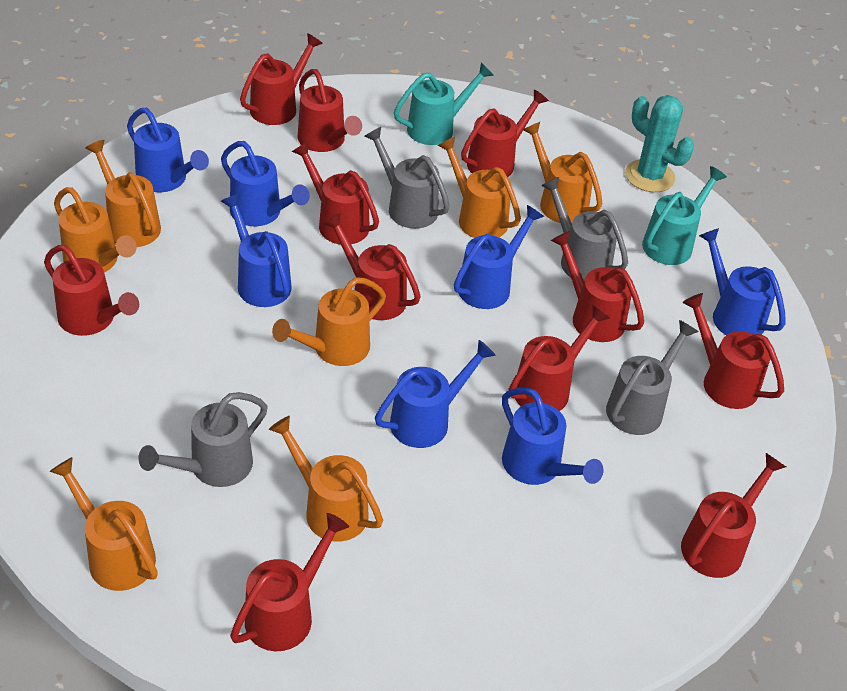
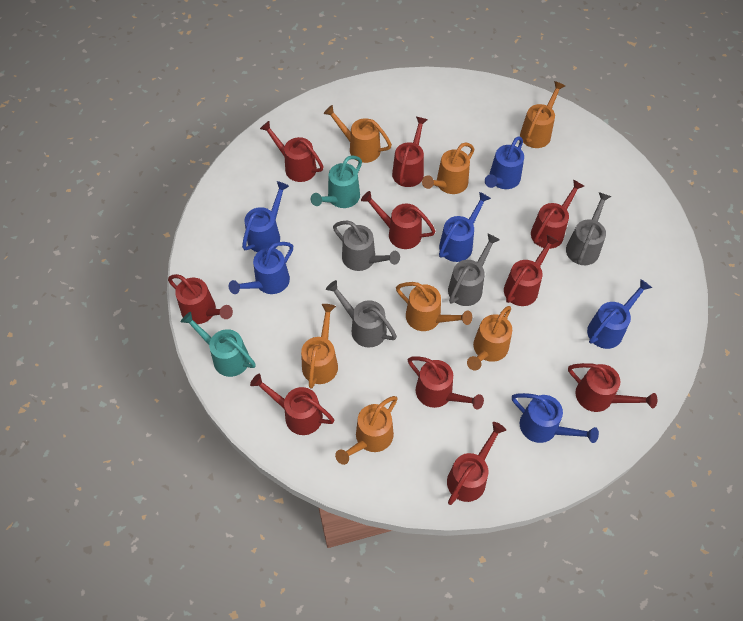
blue watering can: 7 -> 6
red watering can: 11 -> 10
turquoise cactus: 1 -> 0

